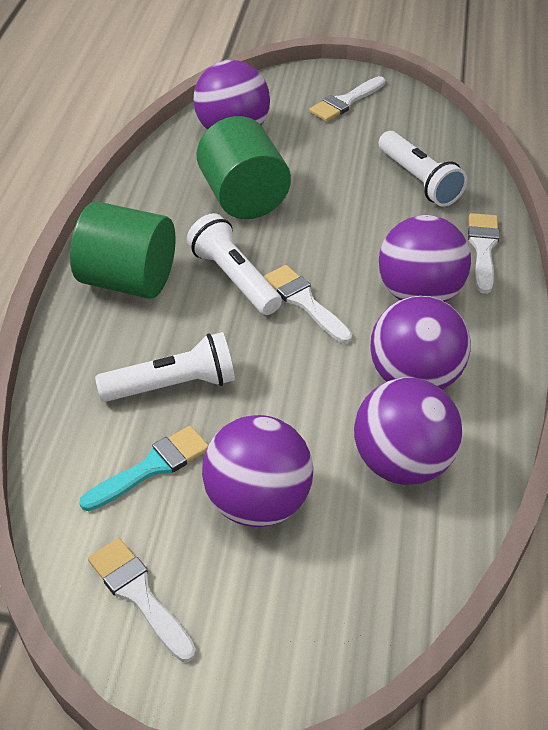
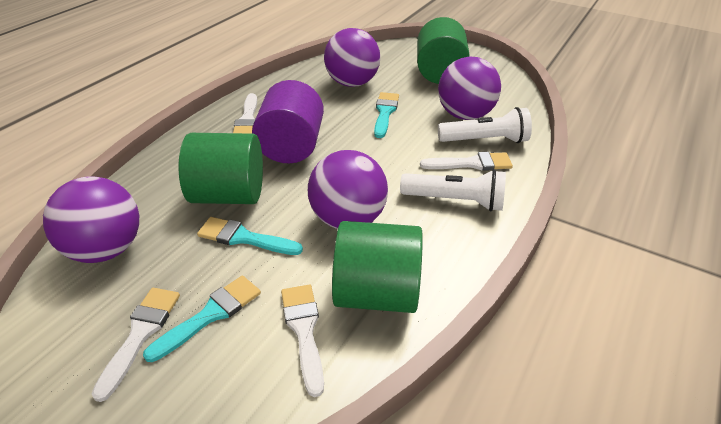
green cylinder: 2 -> 3
purple ball: 5 -> 4
purple cylinder: 0 -> 1
turquoise brush: 1 -> 3
white flashlight: 3 -> 2

